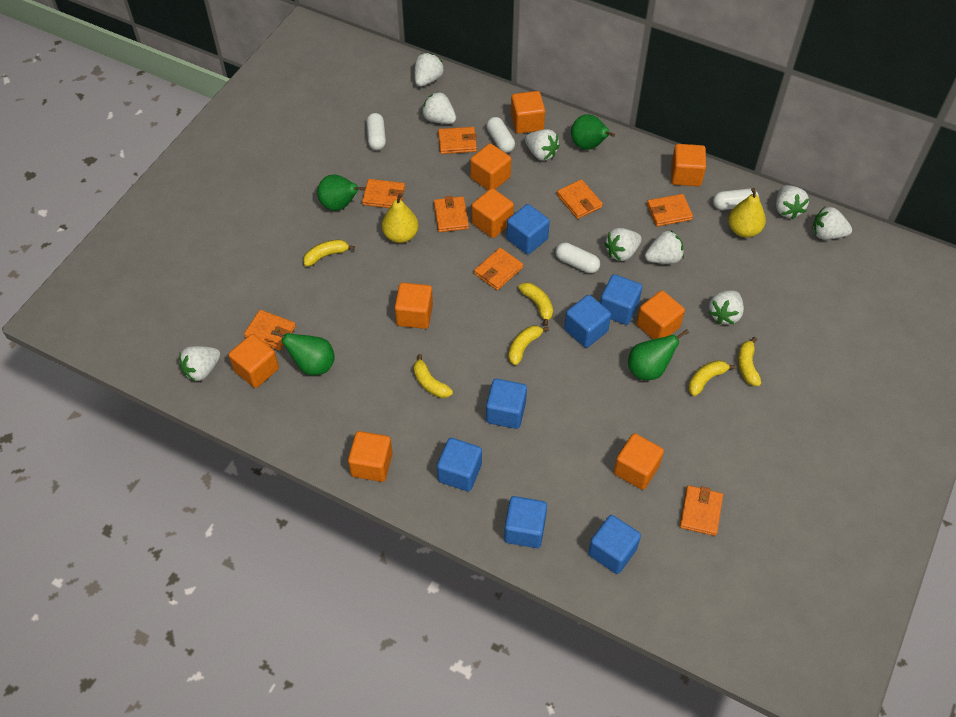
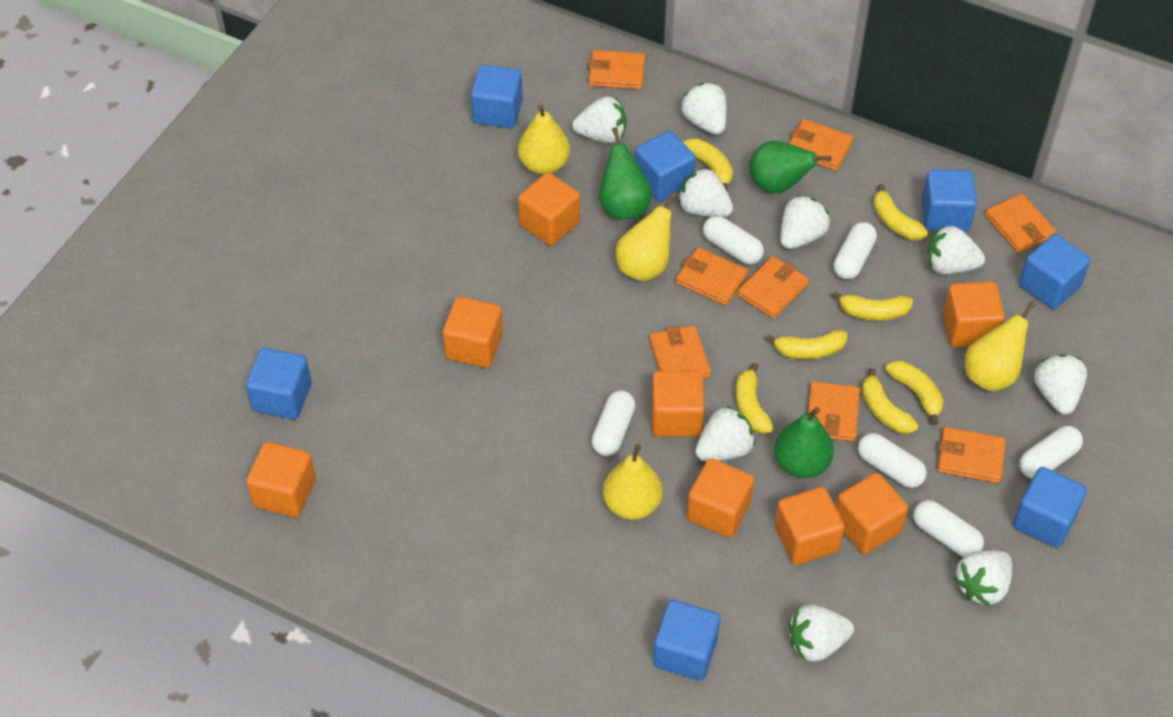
green pear: 4 -> 3
orange cube: 9 -> 8
white capsule: 4 -> 6
yellow banana: 6 -> 7
yellow pear: 2 -> 4

